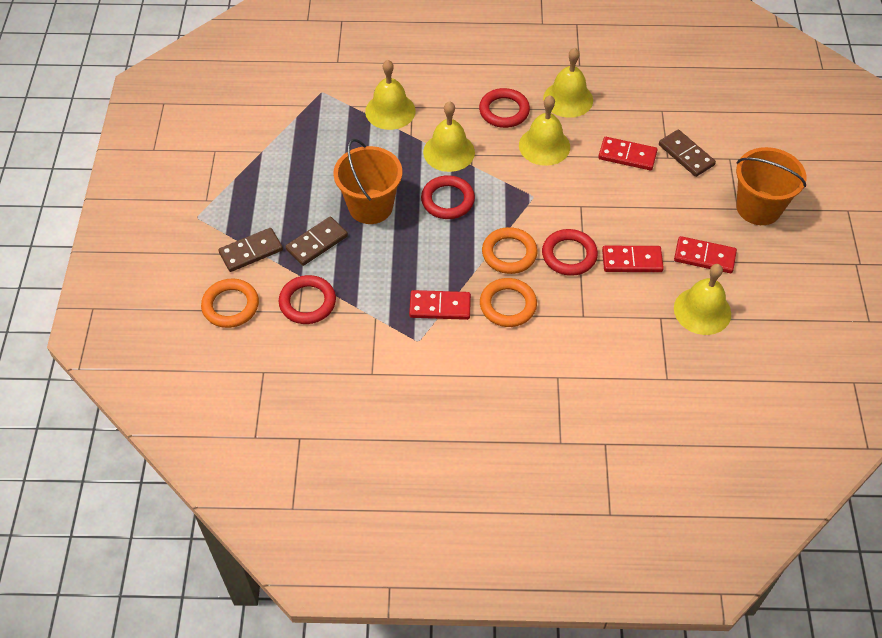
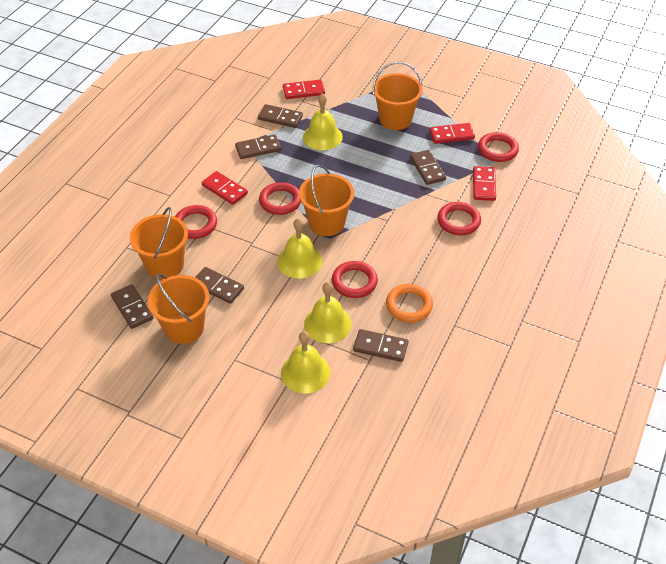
brown domino: 3 -> 6
orange bucket: 2 -> 4
orange ring: 3 -> 1
red ring: 4 -> 5
yellow bell: 5 -> 4

